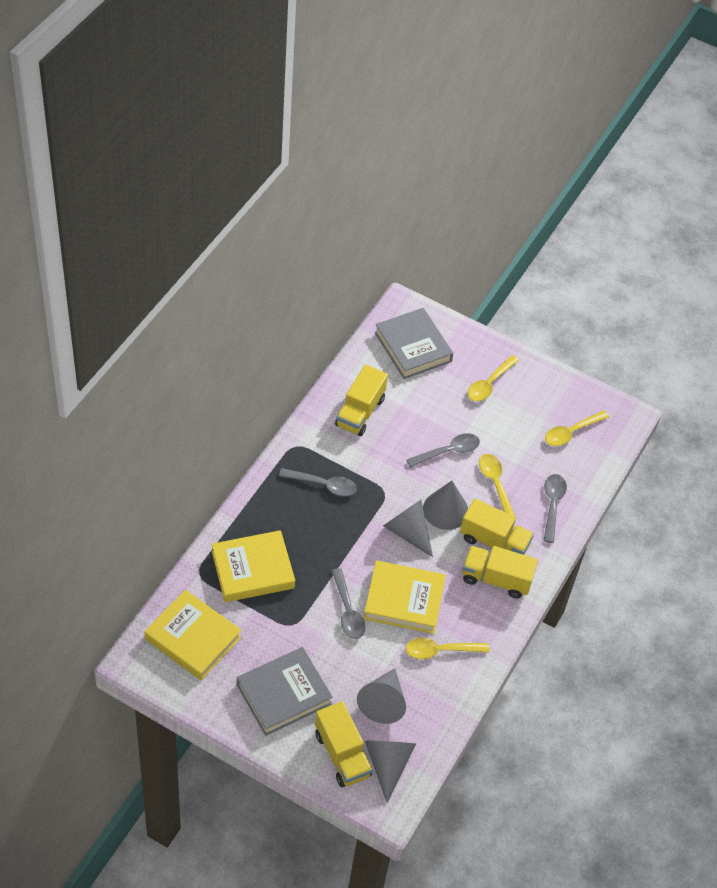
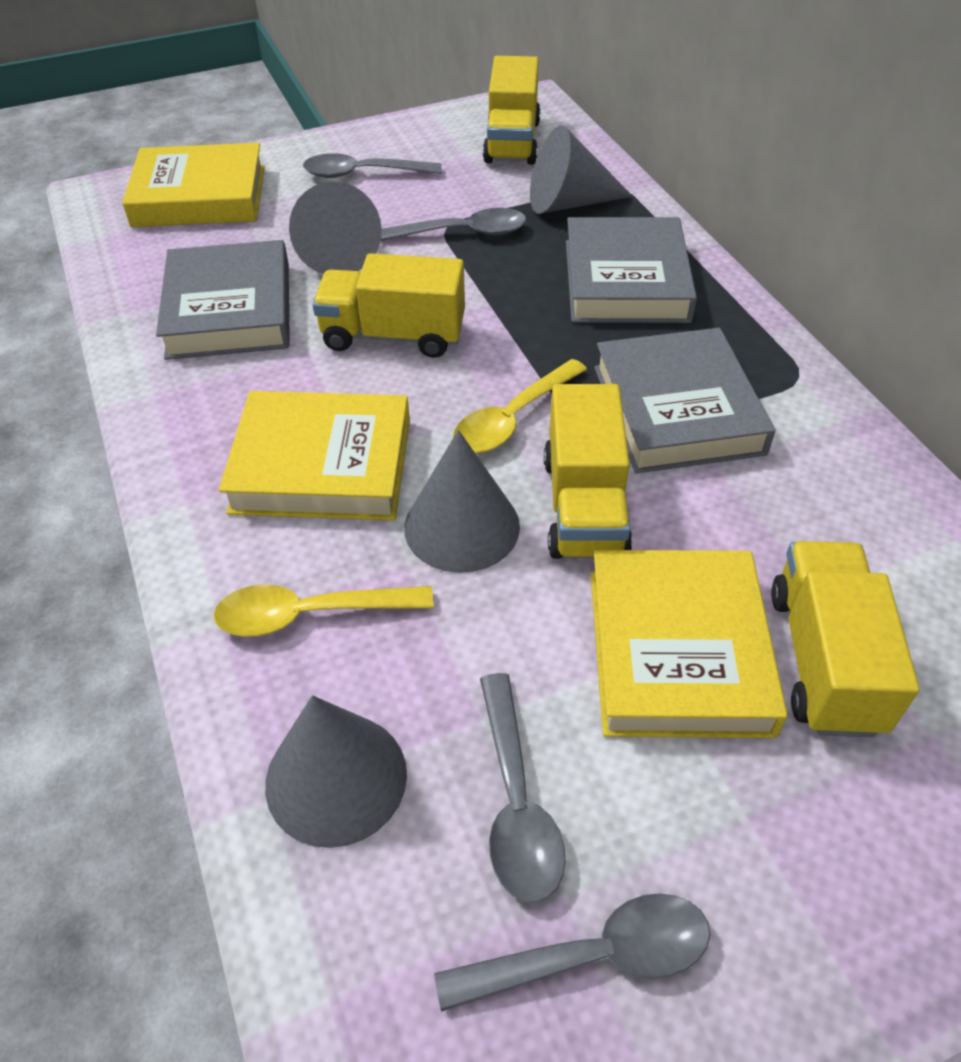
grey book: 2 -> 3
yellow spoon: 4 -> 2

